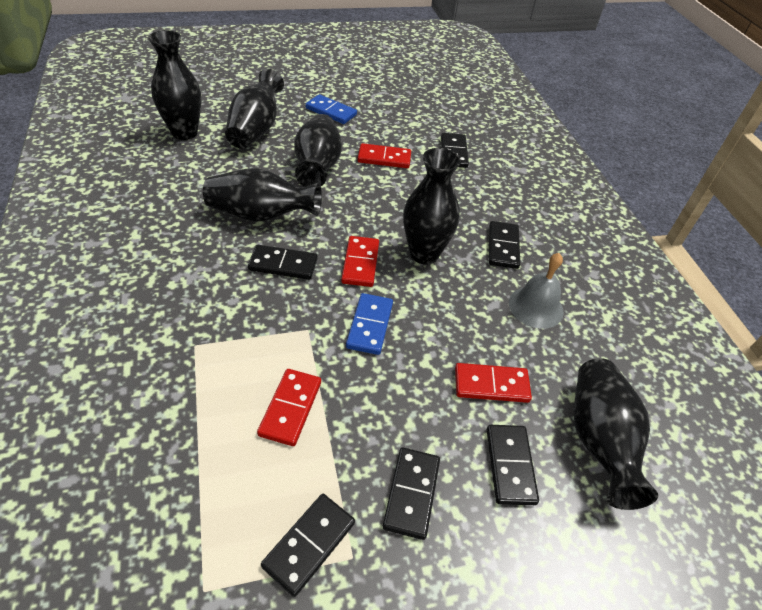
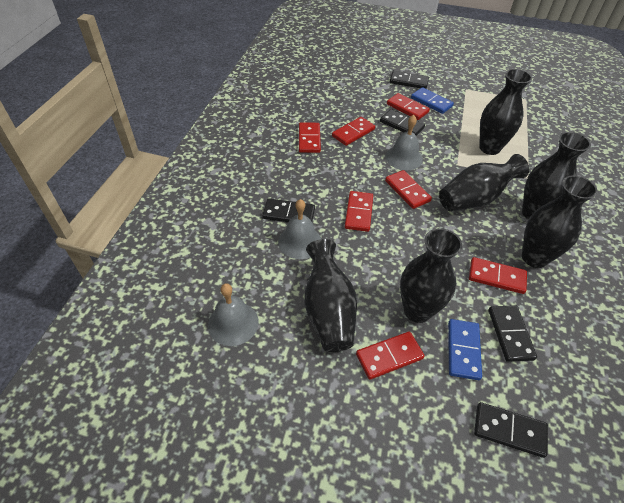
black domino: 6 -> 5
grey bell: 1 -> 3
red domino: 4 -> 7

